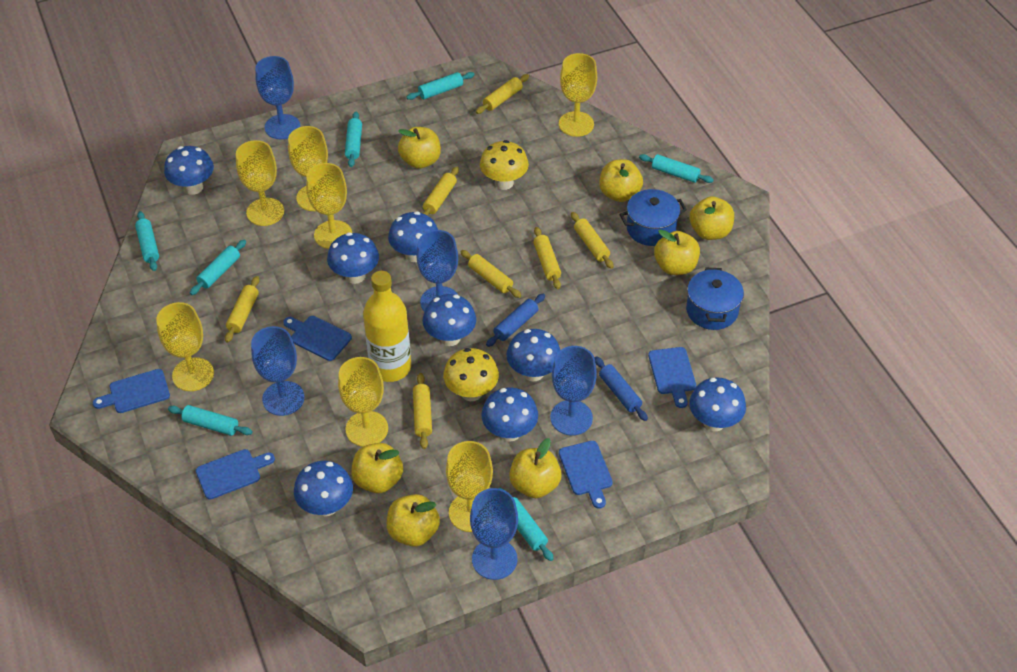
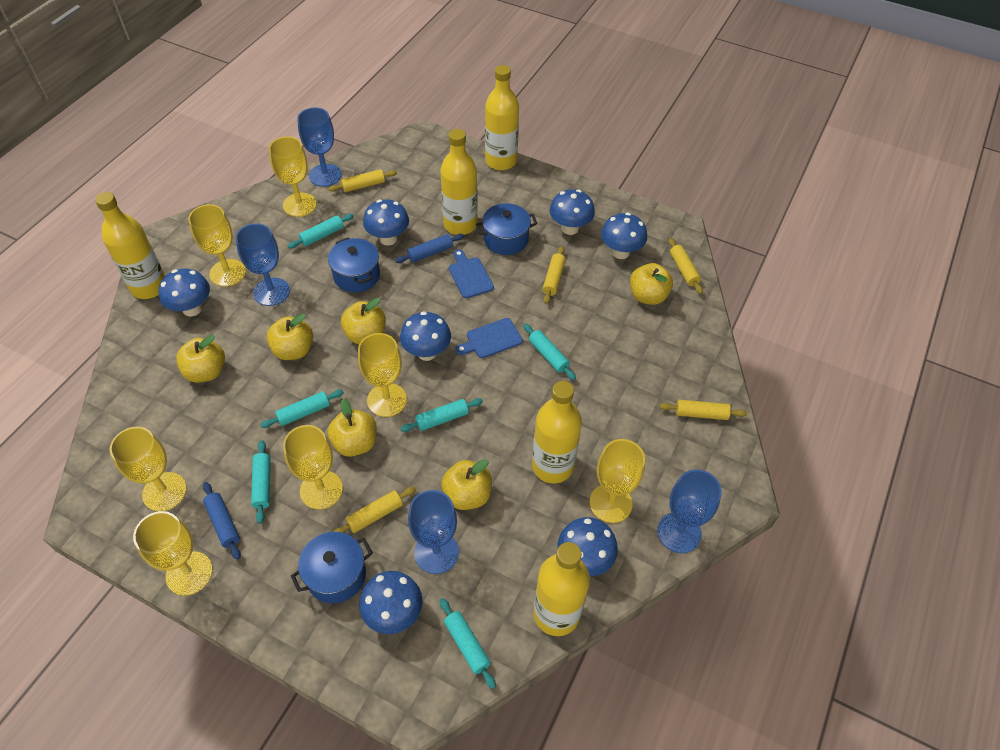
blue cutting board: 5 -> 2
blue goblet: 5 -> 4
blue mushroom: 8 -> 7
blue pot: 2 -> 3
turquoise rolling pin: 7 -> 6
yellow apple: 7 -> 6
yellow bottle: 1 -> 5
yellow mushroom: 2 -> 0
yellow rolling pin: 7 -> 5

